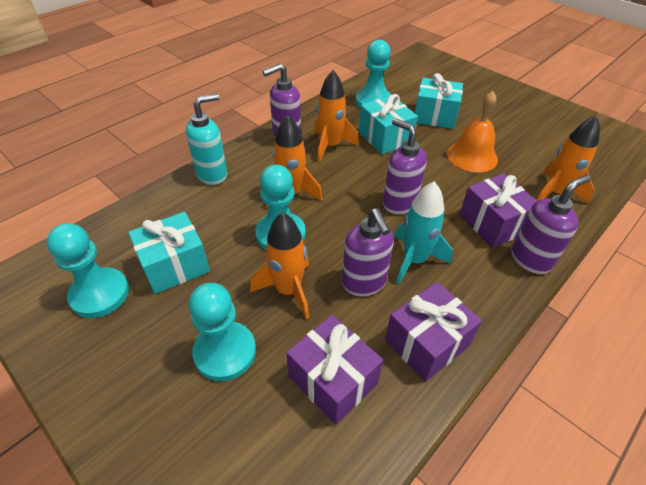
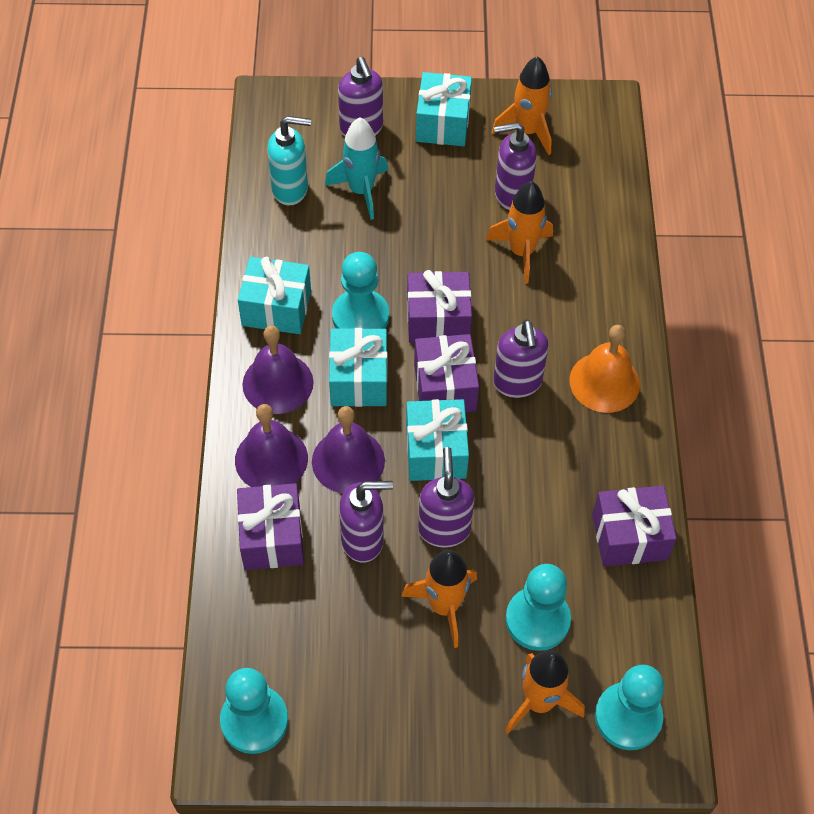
purple bell: 0 -> 3
purple gift: 3 -> 4
purple soap dispenser: 4 -> 5
turquoise gift: 3 -> 4

